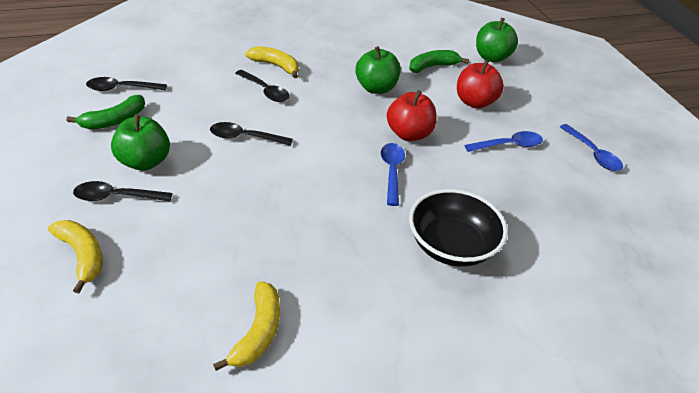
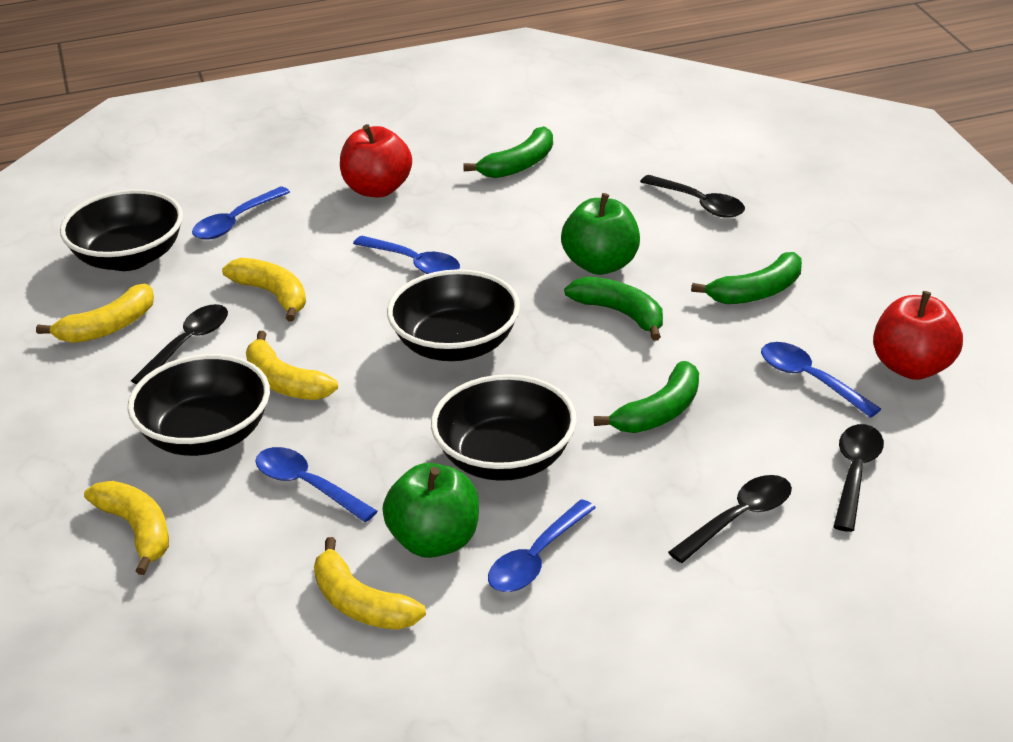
black bowl: 1 -> 4
blue spoon: 3 -> 5
green apple: 3 -> 2
green banana: 2 -> 4
yellow banana: 3 -> 5

